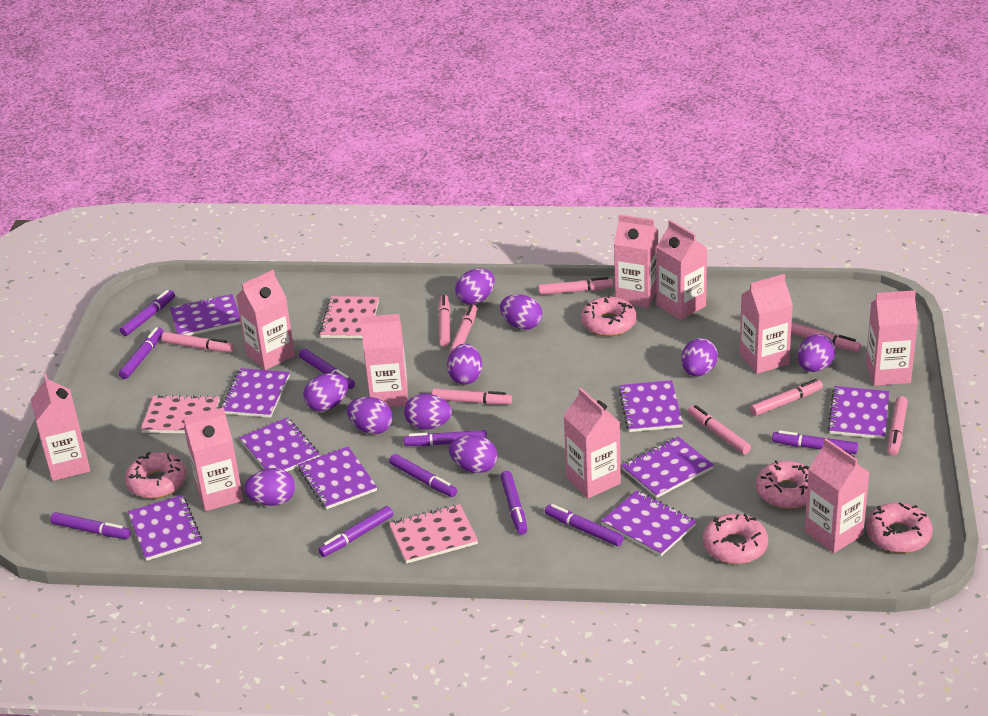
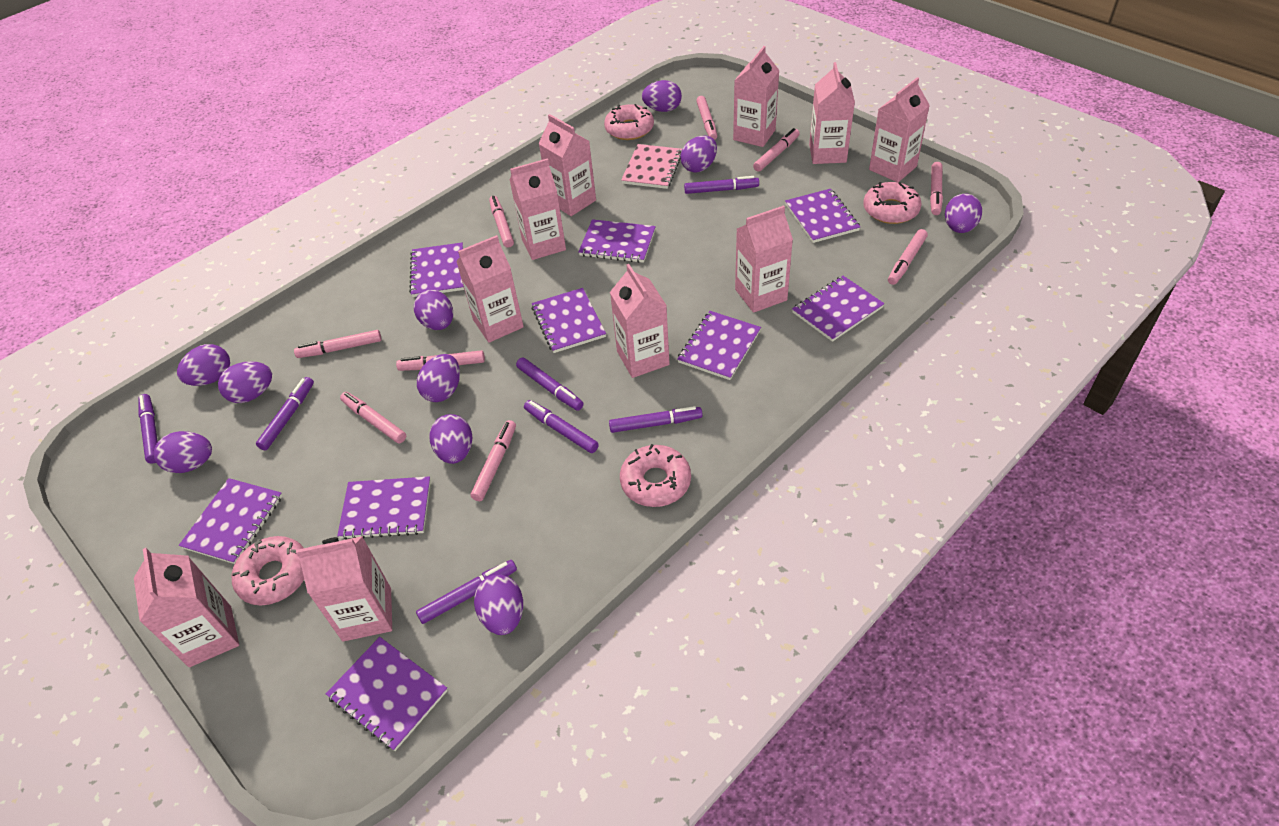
pink donut: 5 -> 4
pink notebook: 3 -> 1
purple marker: 10 -> 7

